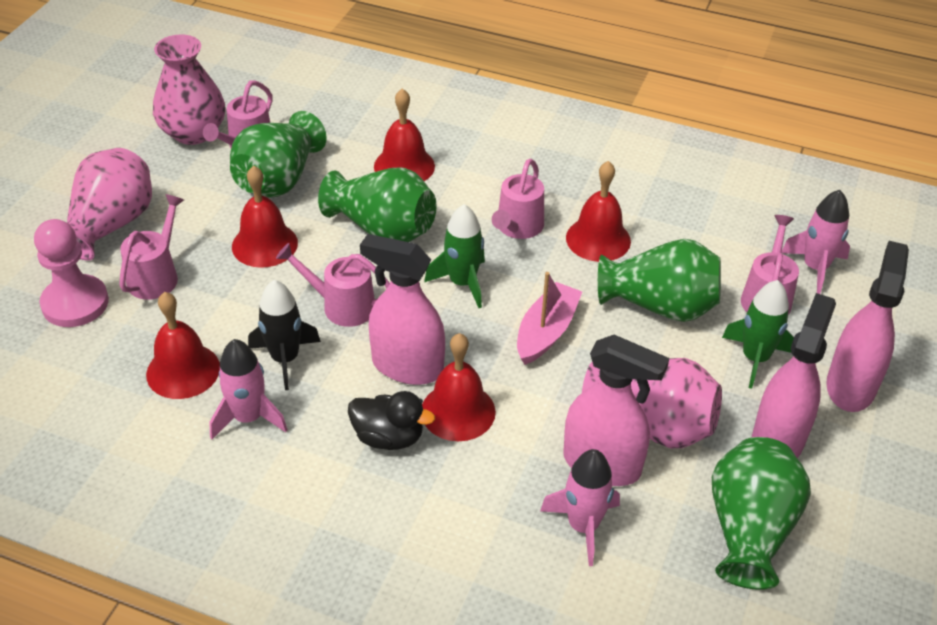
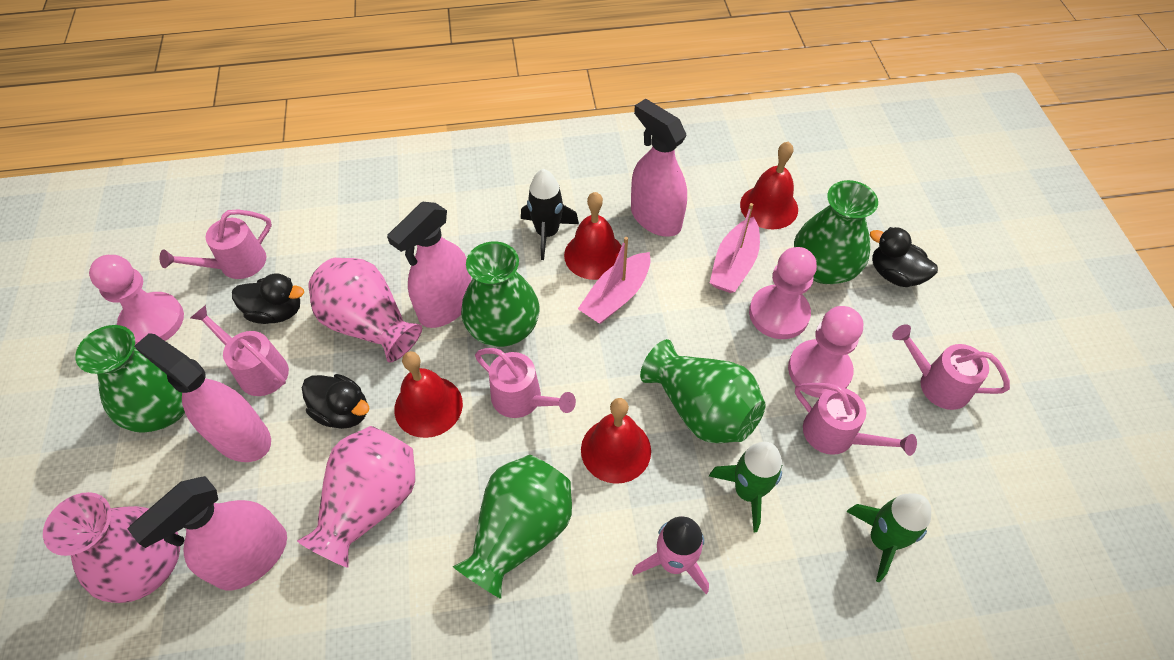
black duck: 1 -> 3
green vase: 4 -> 5
pink boat: 1 -> 2
pink pawn: 1 -> 3
pink rocket: 3 -> 1
red bell: 5 -> 4

